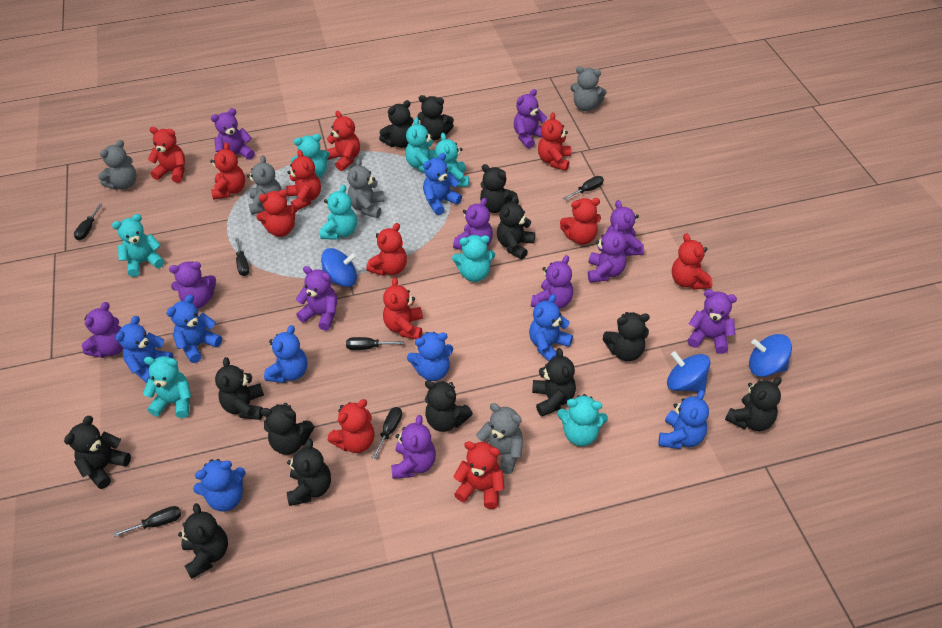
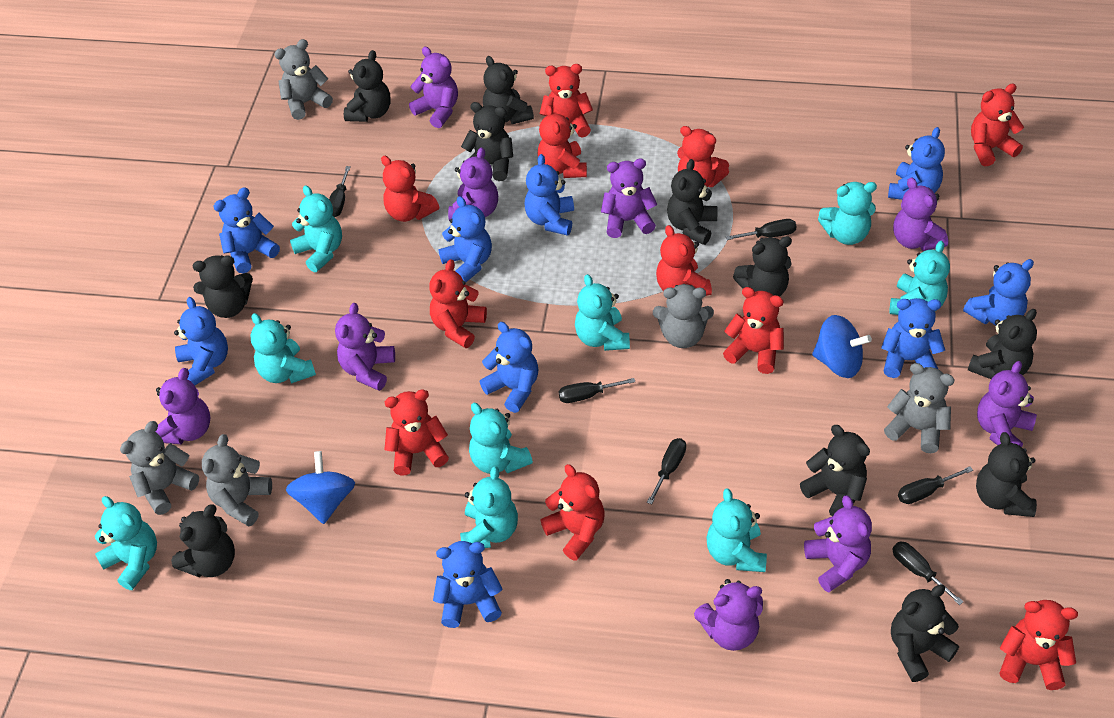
black teddy bear: 13 -> 11
blue spinning top: 3 -> 2
blue teddy bear: 8 -> 9
purple teddy bear: 11 -> 9
red teddy bear: 12 -> 11
turquoise teddy bear: 8 -> 9

